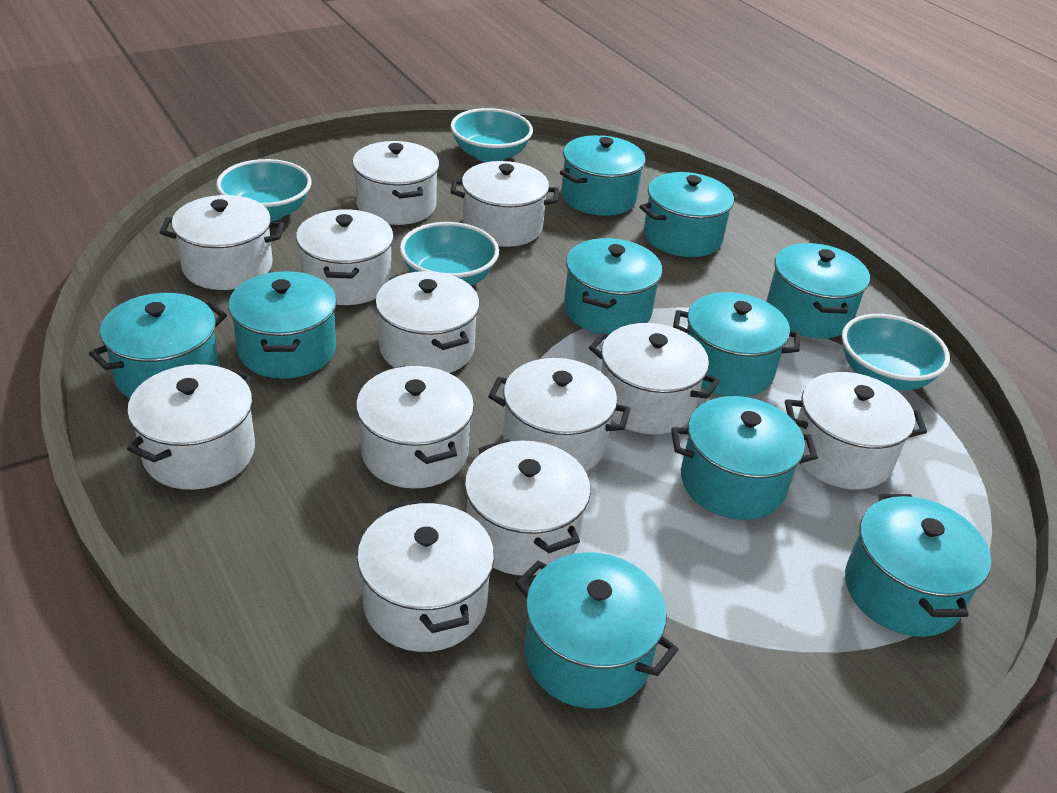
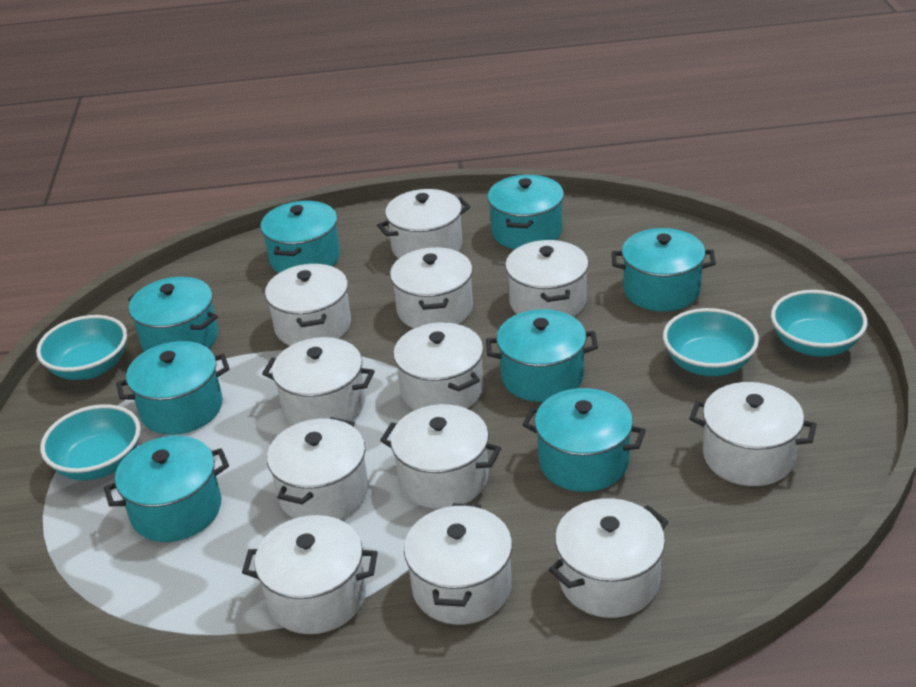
turquoise pot: 10 -> 8

